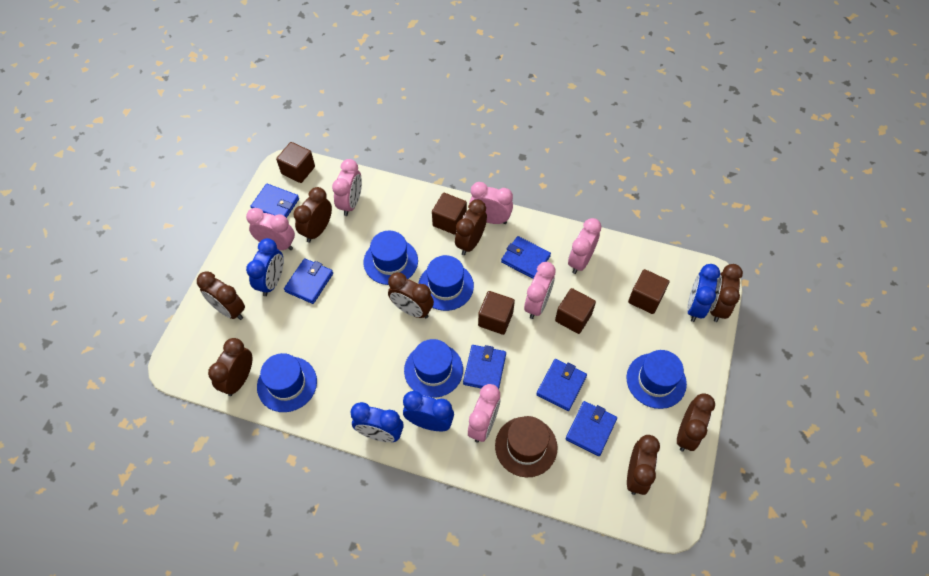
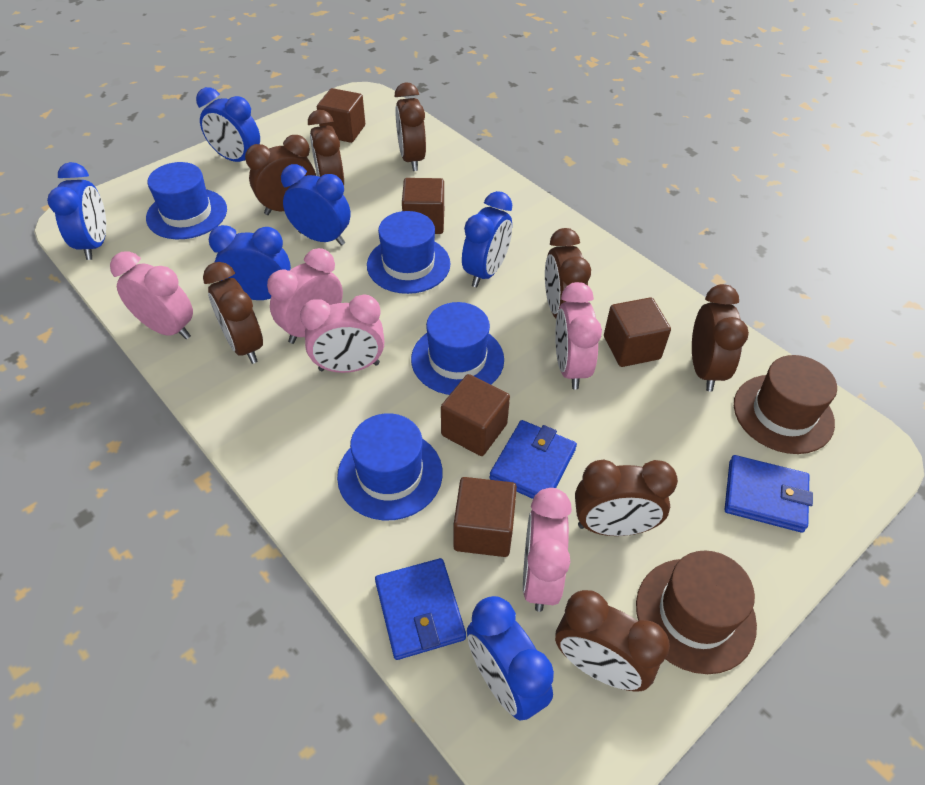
blue clock: 4 -> 6
blue hat: 5 -> 4
blue wallet: 6 -> 3
brown hat: 1 -> 2
pink clock: 6 -> 5

